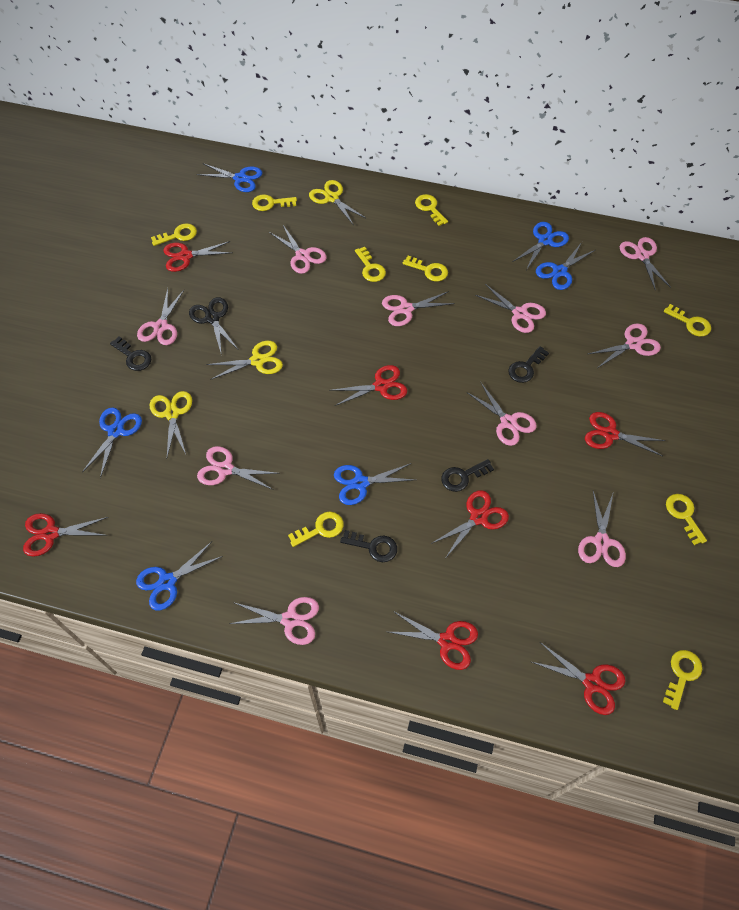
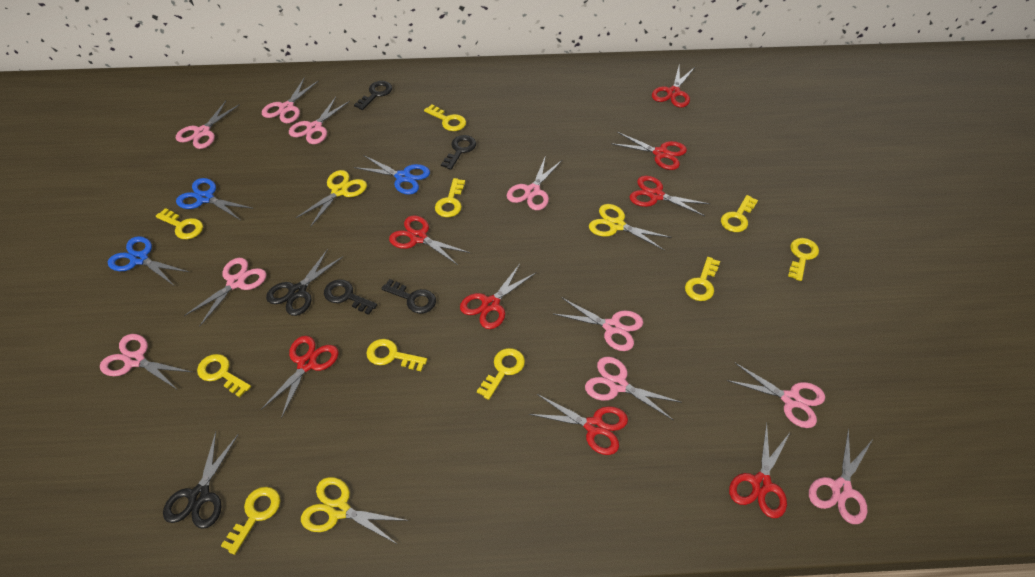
black scissors: 1 -> 2
blue scissors: 6 -> 3
red scissors: 7 -> 8
yellow key: 9 -> 10

